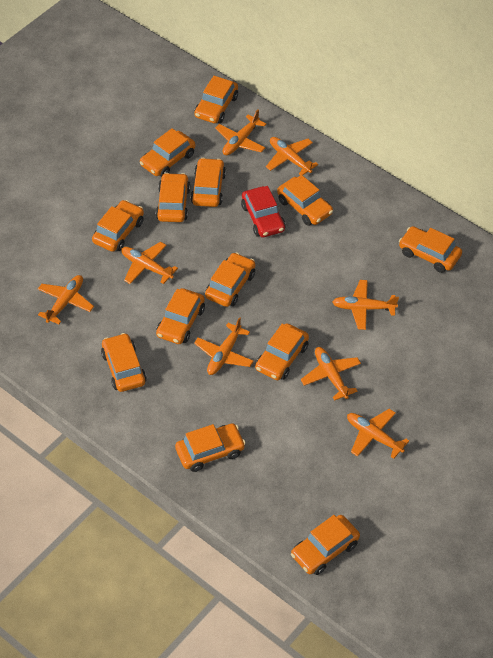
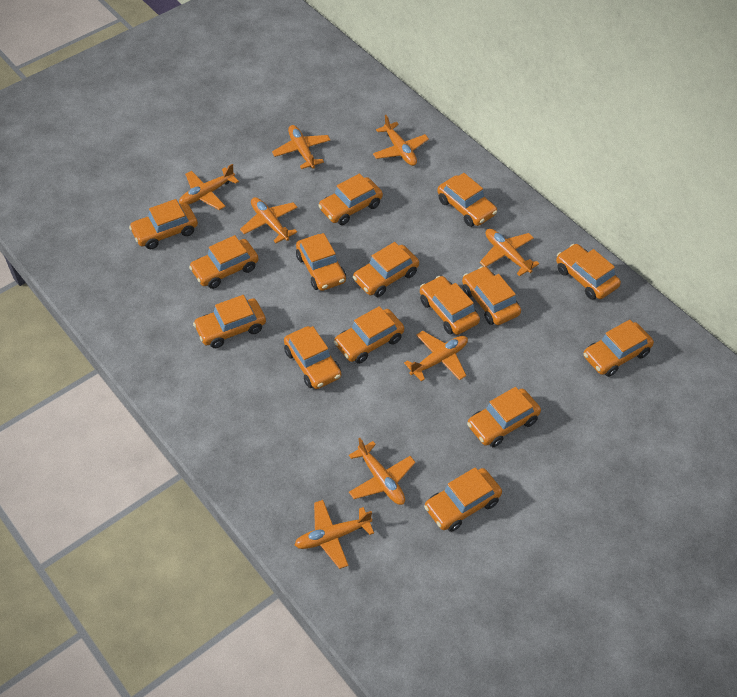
orange car: 13 -> 15
red car: 1 -> 0

